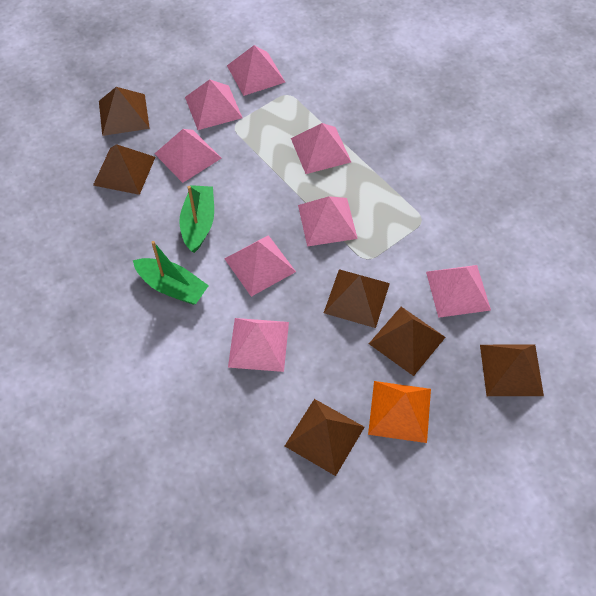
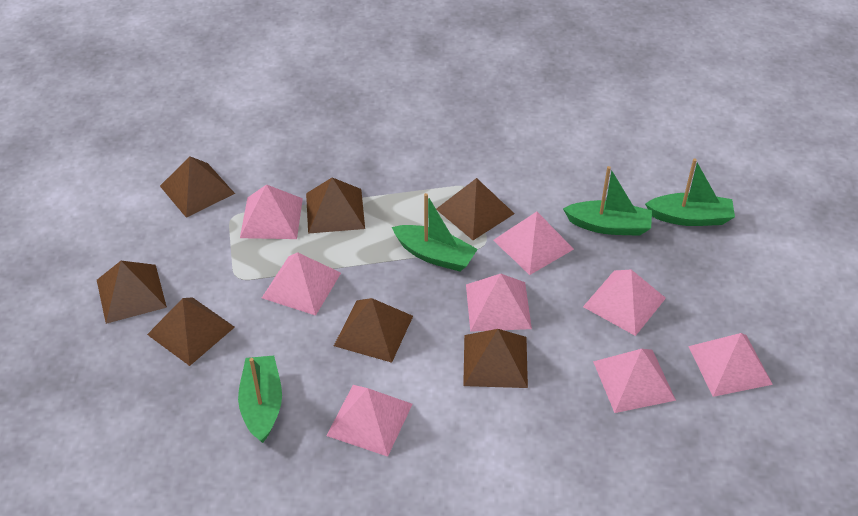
brown pyramid: 6 -> 7
green boat: 2 -> 4
orange pyramid: 1 -> 0

